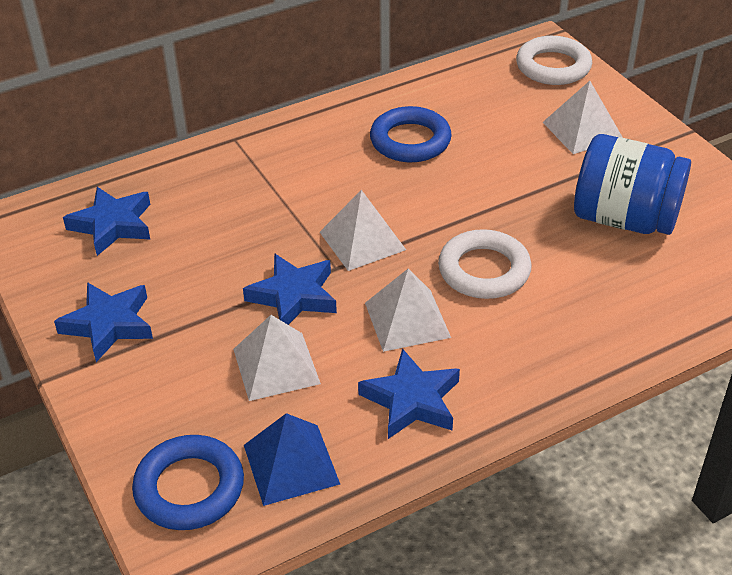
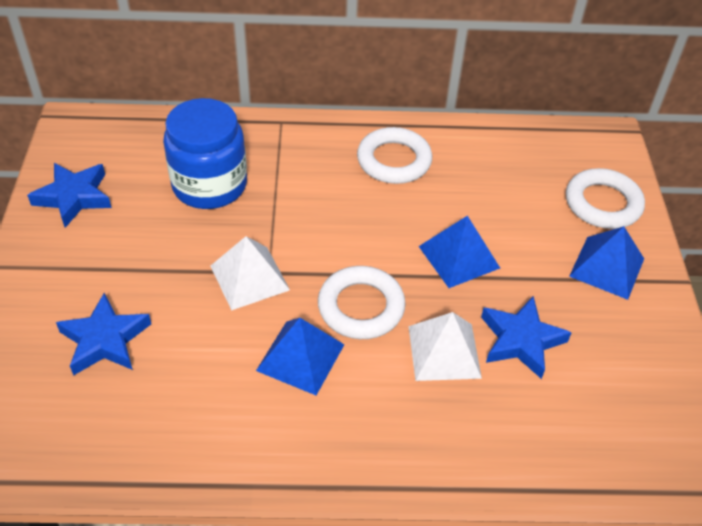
blue pyramid: 1 -> 3
blue ring: 2 -> 0
blue star: 4 -> 3
white pyramid: 4 -> 2
white ring: 2 -> 3

